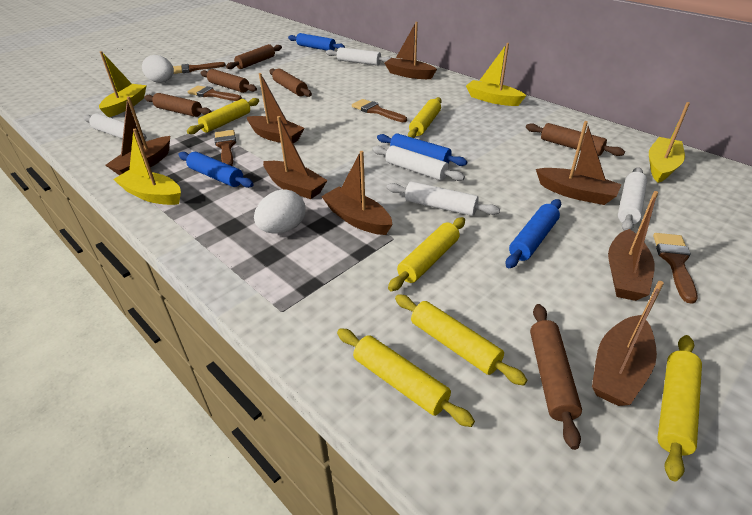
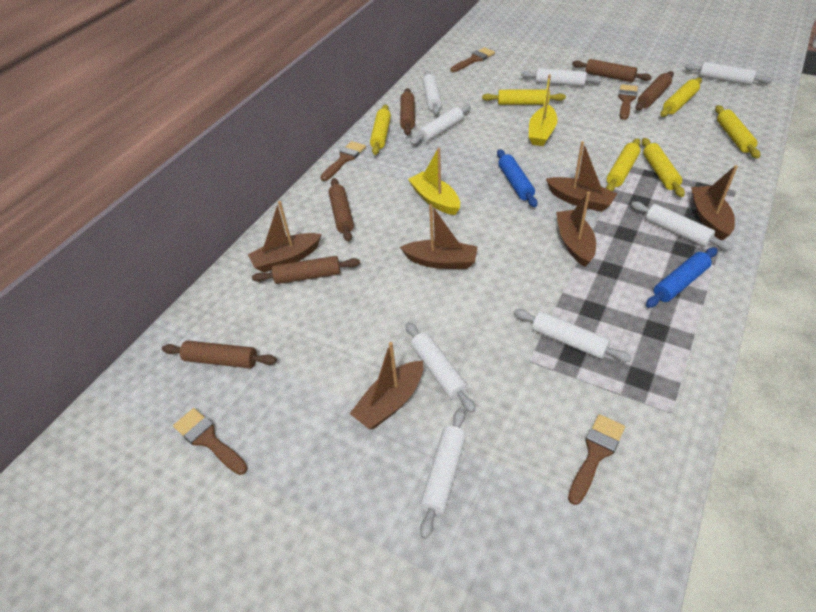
blue rolling pin: 4 -> 2
brown boat: 8 -> 6
white egg: 2 -> 0
white rolling pin: 5 -> 8
yellow boat: 4 -> 2

